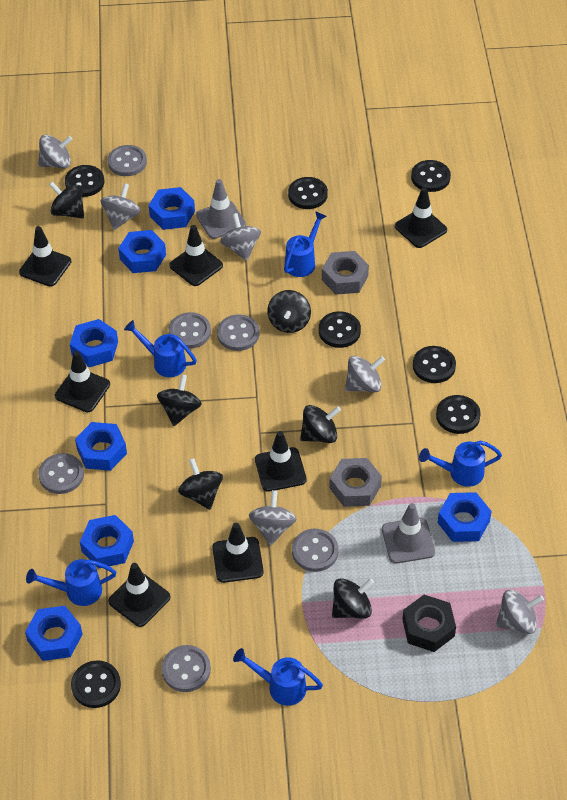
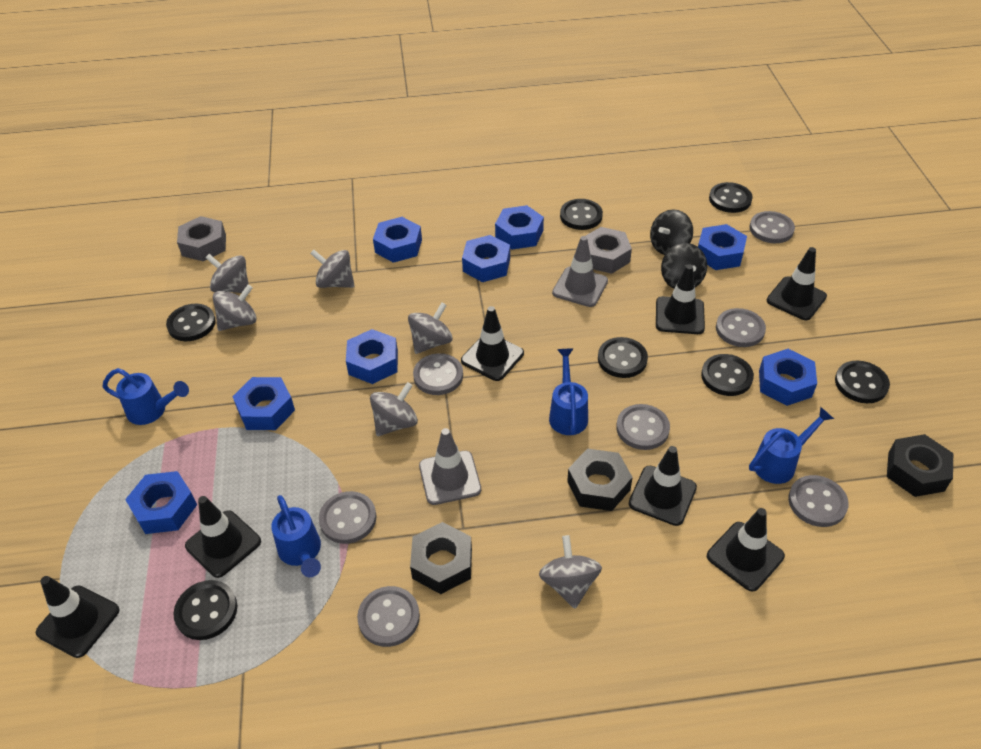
black nut: 1 -> 3
black spinning top: 6 -> 2
blue nut: 7 -> 8
blue watering can: 5 -> 4
grey button: 6 -> 7

